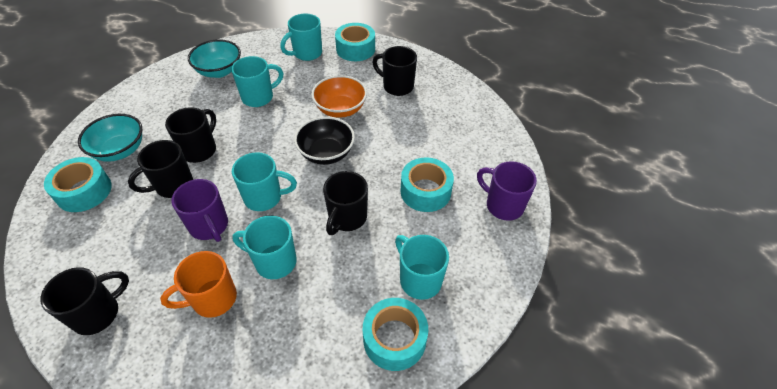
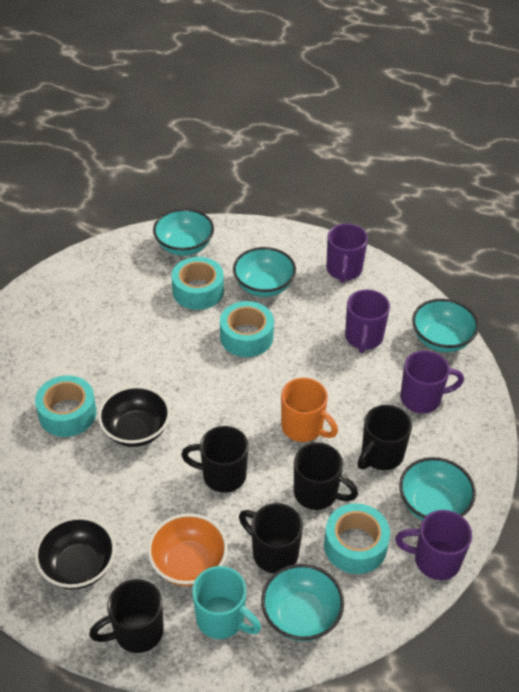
black bowl: 1 -> 2
purple mug: 2 -> 4
turquoise bowl: 2 -> 5
turquoise mug: 5 -> 1

